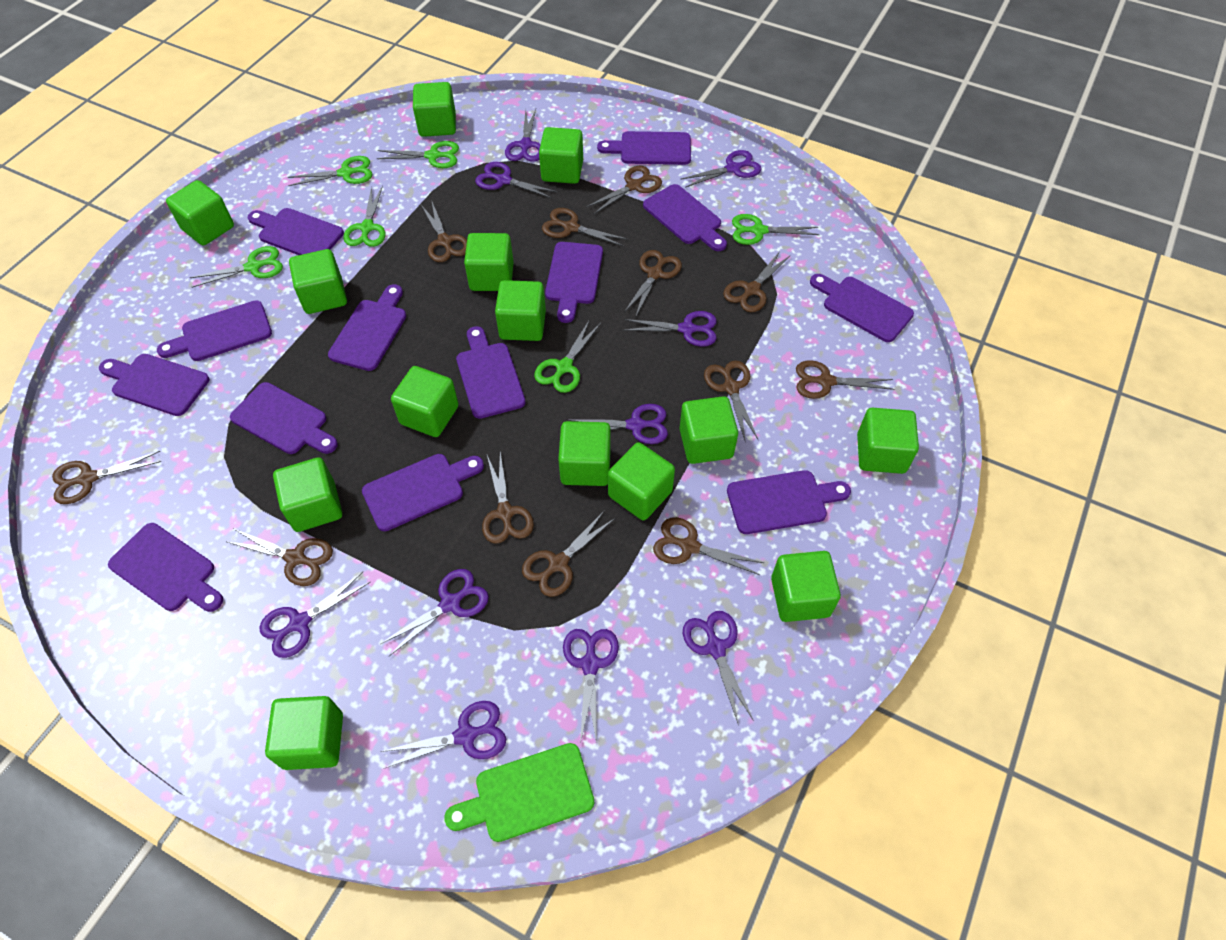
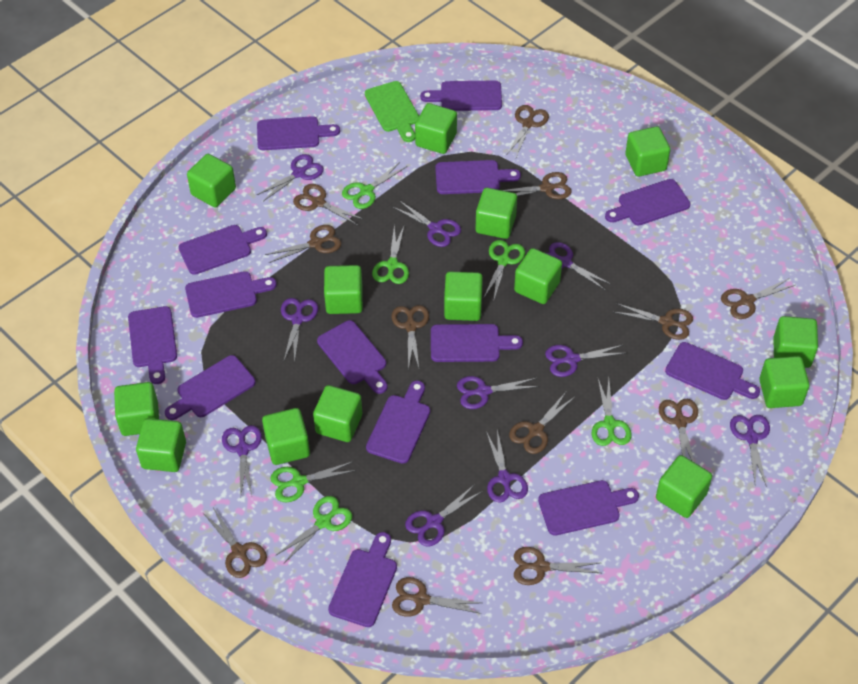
purple cutting board: 13 -> 14

